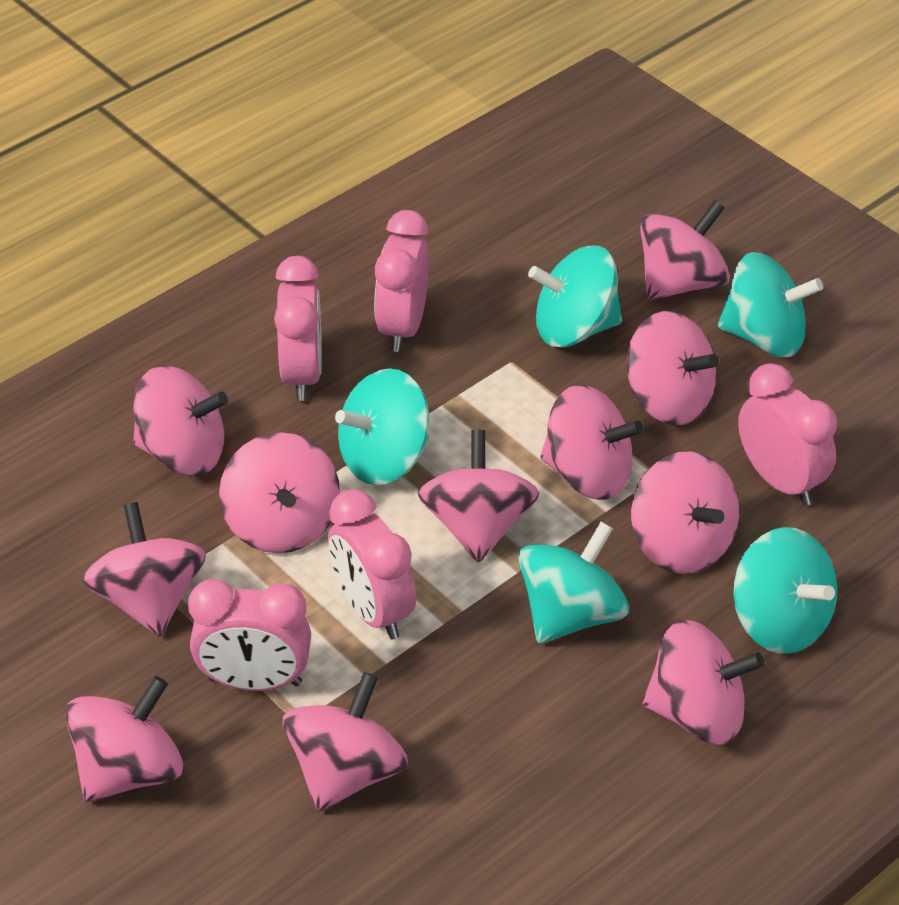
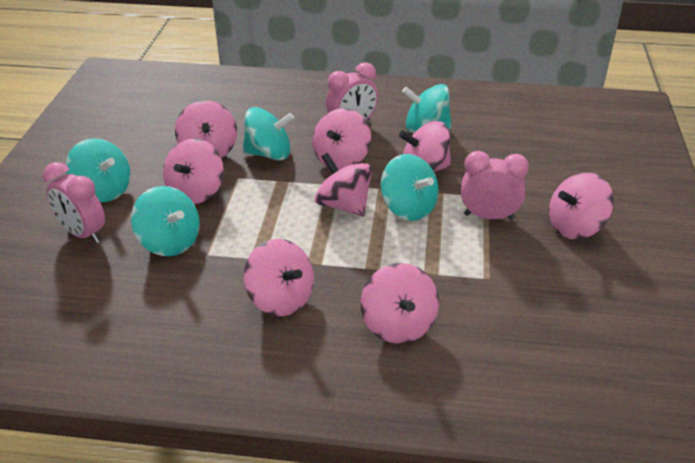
pink clock: 5 -> 3
pink spinning top: 11 -> 8

